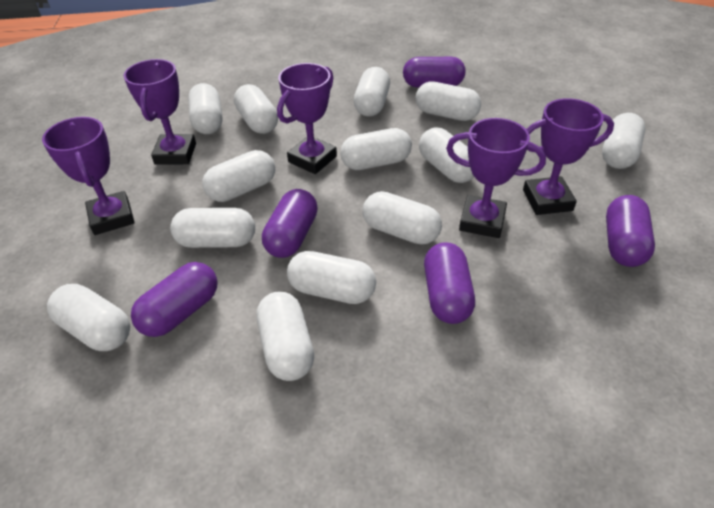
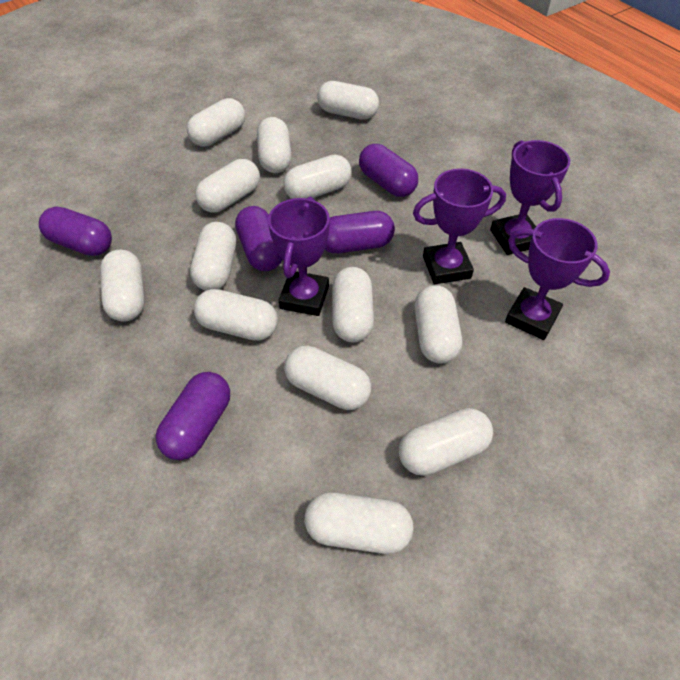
purple trophy: 5 -> 4

